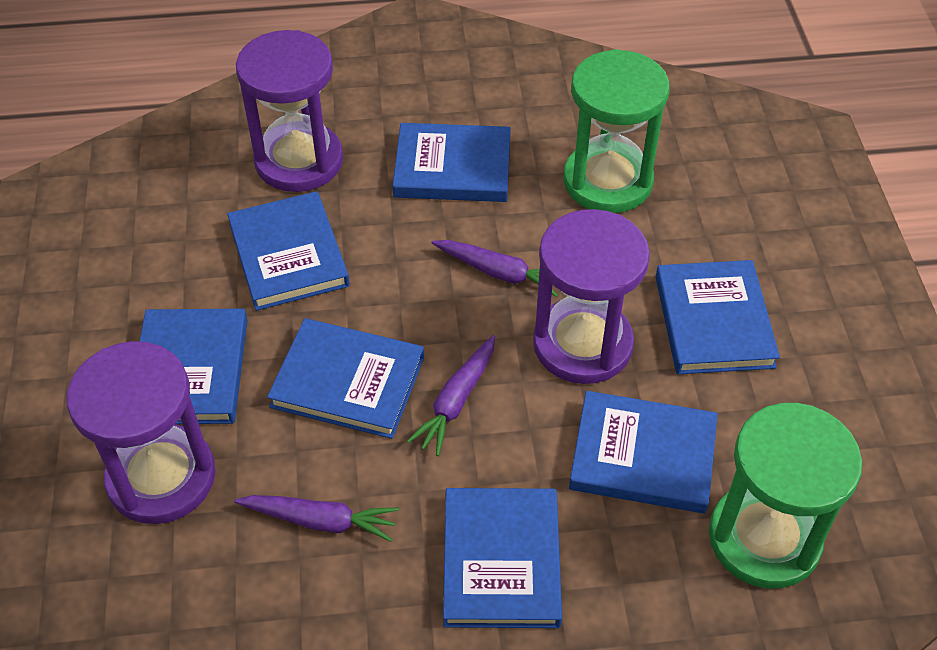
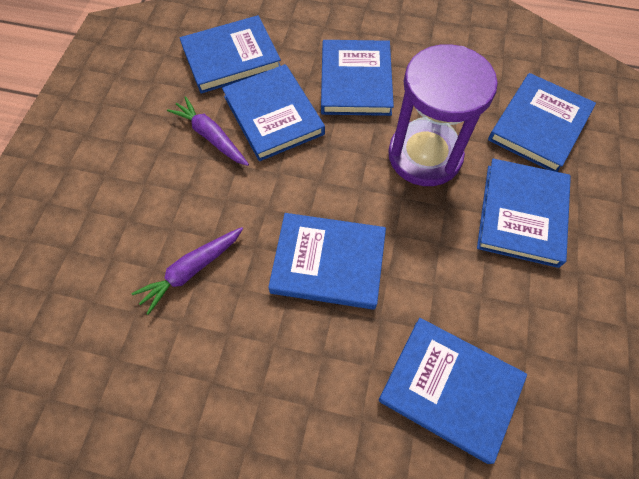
green hourglass: 2 -> 0
purple carrot: 3 -> 2
purple hourglass: 3 -> 1

